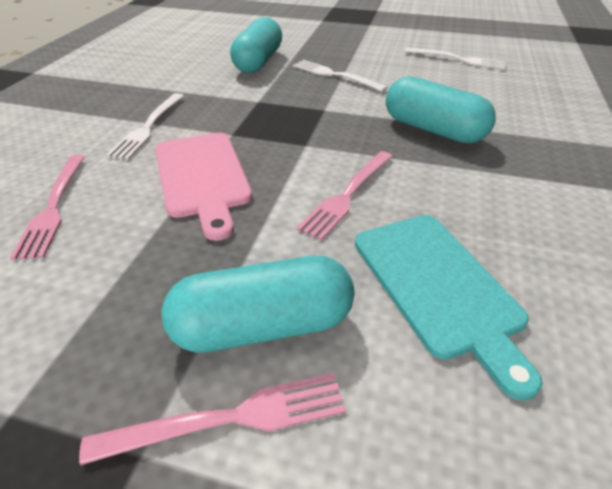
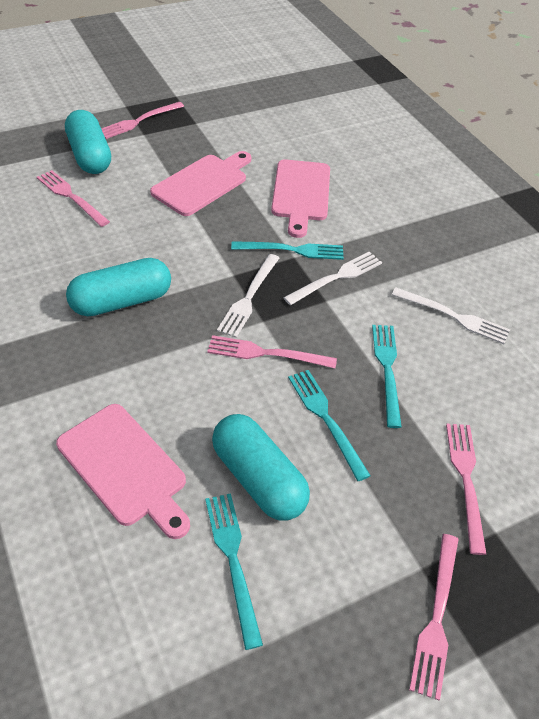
pink cutting board: 1 -> 3
pink fork: 3 -> 5
turquoise cutting board: 1 -> 0
turquoise fork: 0 -> 4

